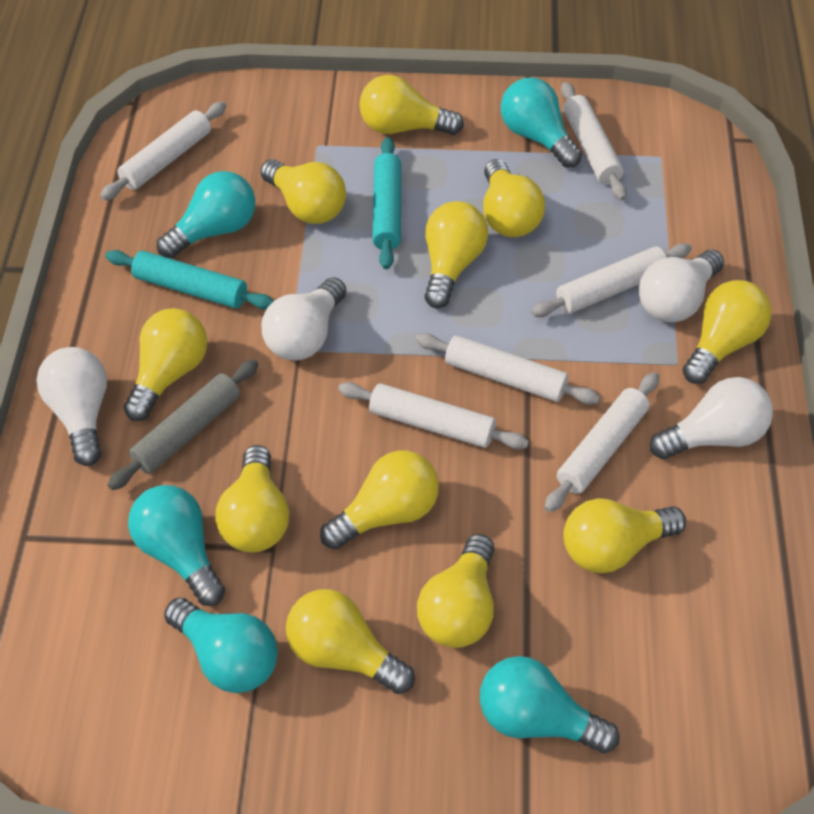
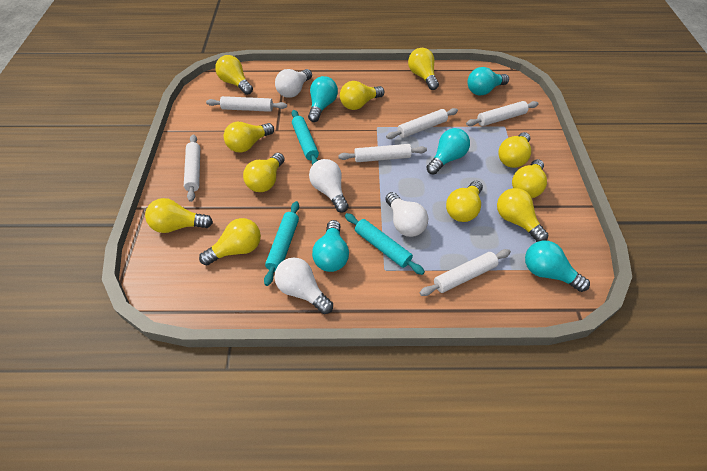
grey rolling pin: 1 -> 0
turquoise rolling pin: 2 -> 3

